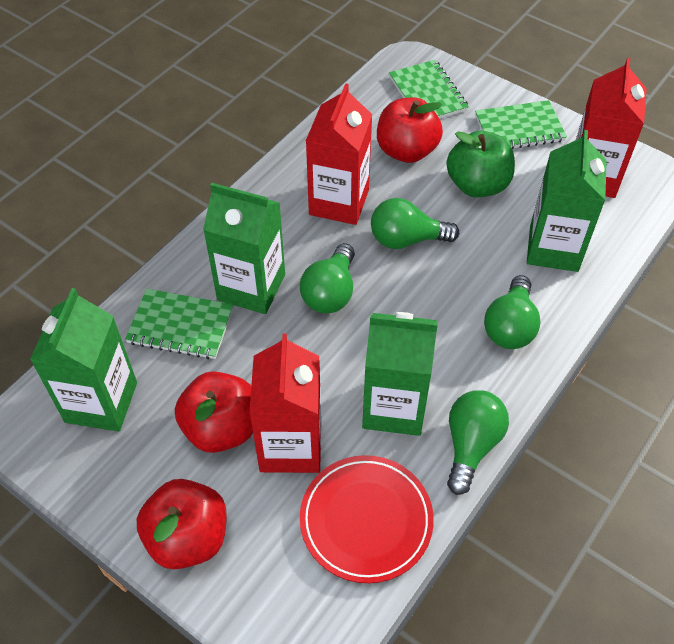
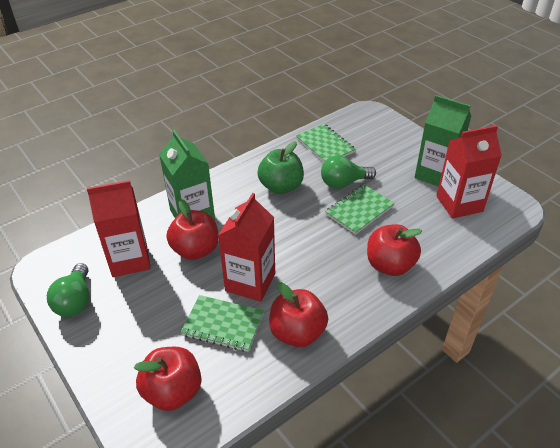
green carton: 4 -> 2
green light bulb: 4 -> 2
red apple: 3 -> 4
red plate: 1 -> 0

